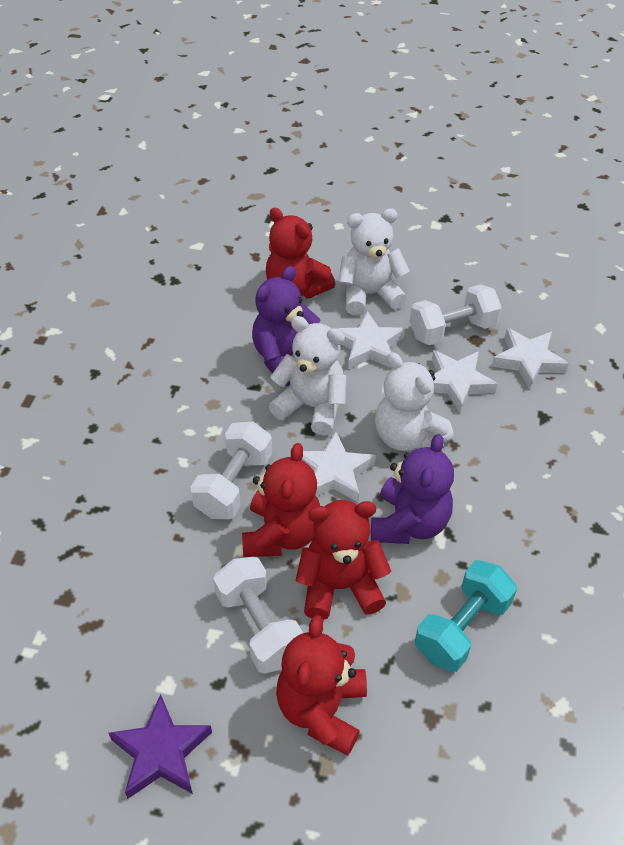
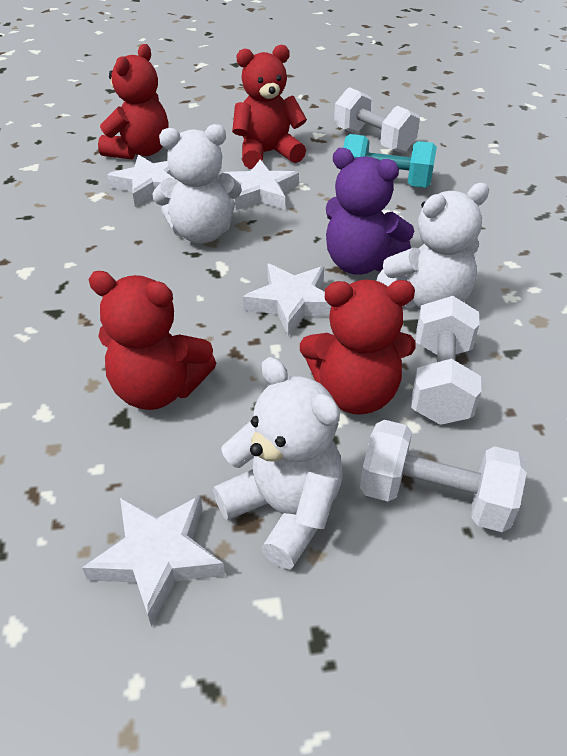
purple star: 1 -> 0
purple teddy bear: 2 -> 1

